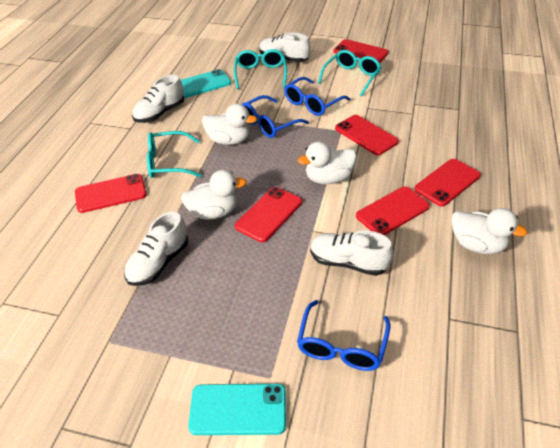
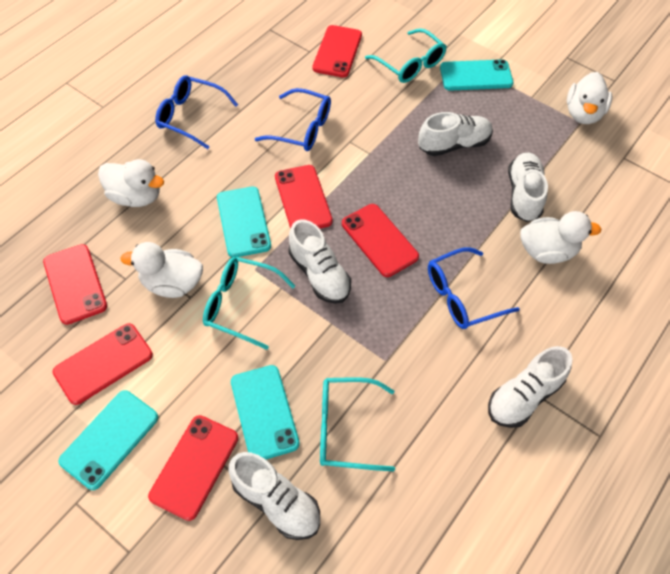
turquoise phone: 2 -> 4
white shoe: 4 -> 5

